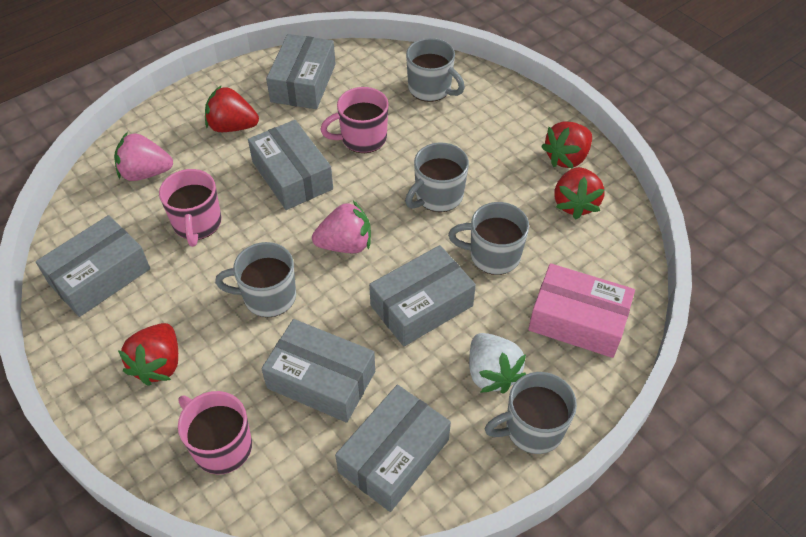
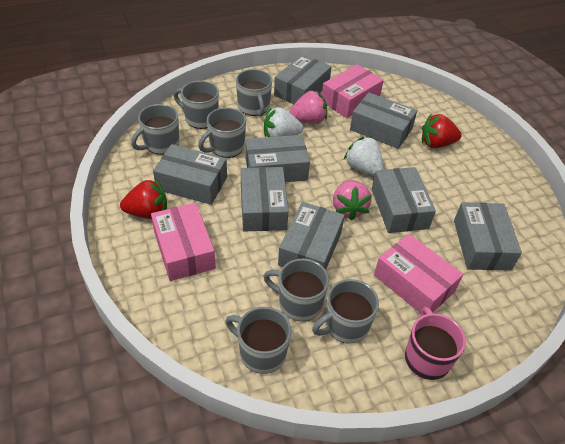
grey box: 6 -> 8
grey mug: 5 -> 7
pink box: 1 -> 3
pink mug: 3 -> 1
red strawberry: 4 -> 2
white strawberry: 1 -> 2

